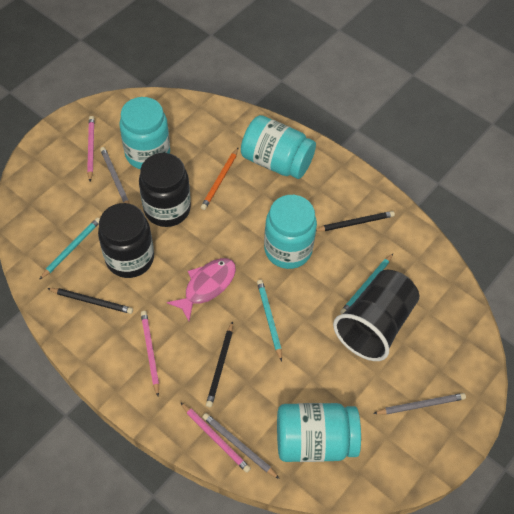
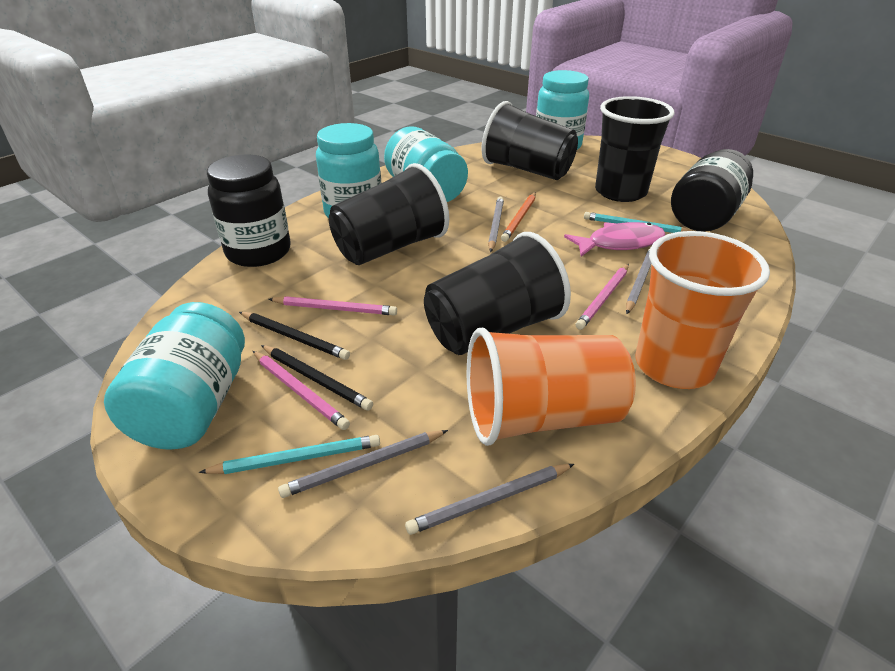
black cup: 1 -> 4
black pencil: 3 -> 2
grey pencil: 3 -> 4
orange cup: 0 -> 2
turquoise pencil: 3 -> 2

